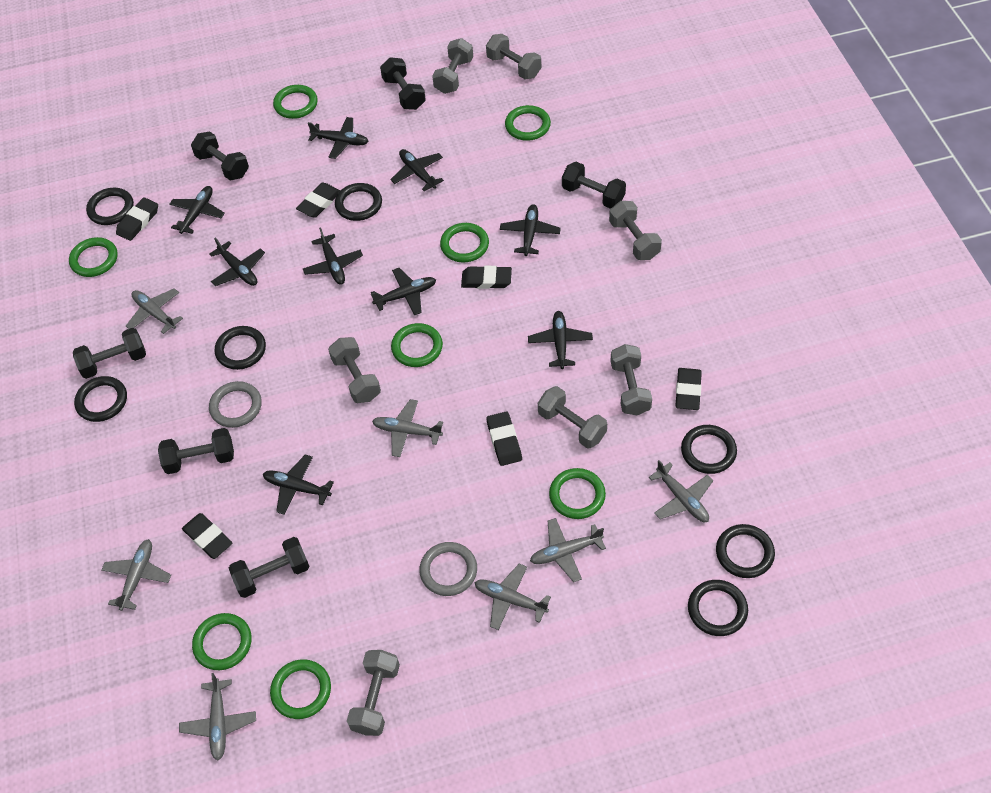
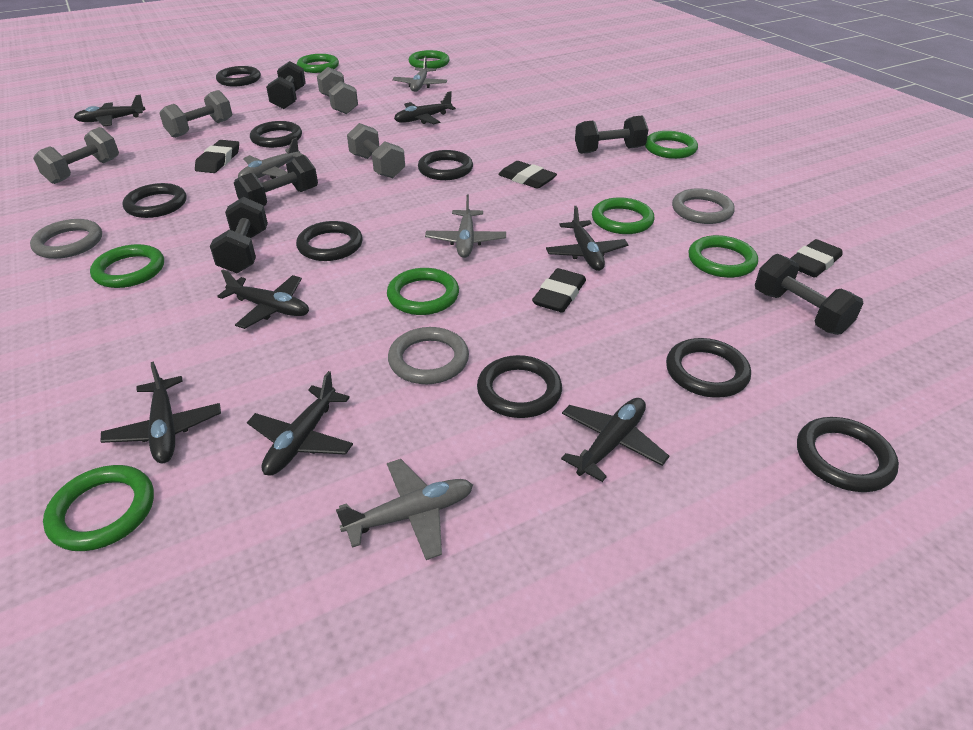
black dumbbell: 6 -> 5
black eraser: 6 -> 4
black plane: 9 -> 7
black ring: 7 -> 8
grey dumbbell: 7 -> 4
grey plane: 7 -> 4
grey ring: 2 -> 3

